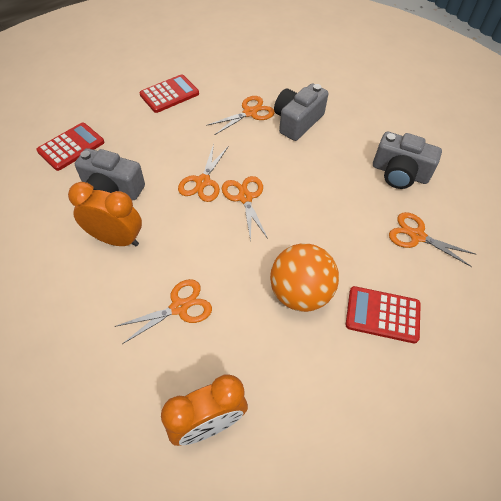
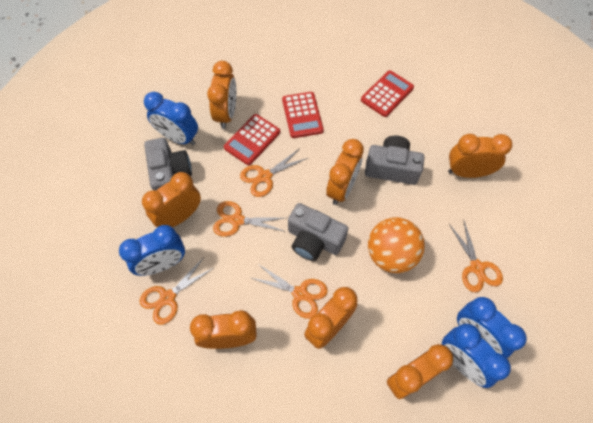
blue clock: 0 -> 4
orange clock: 2 -> 7

